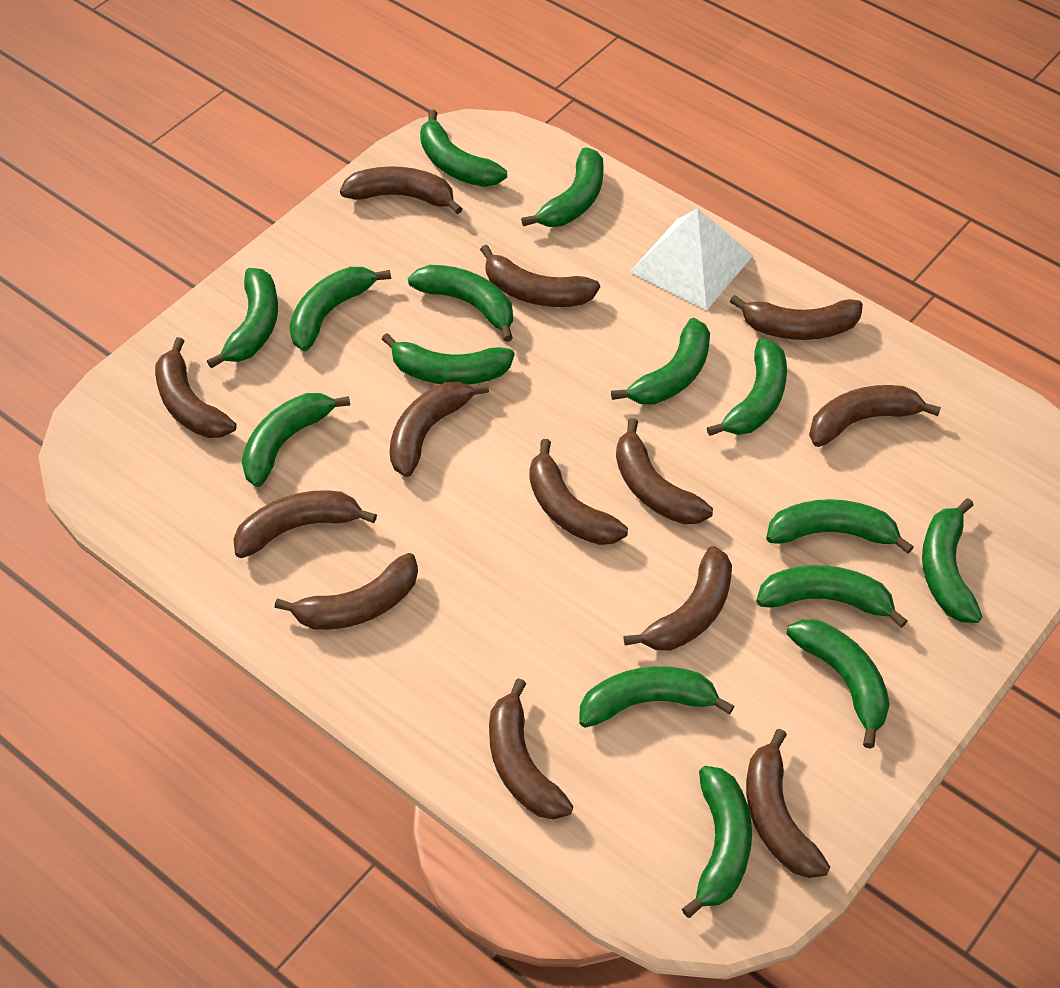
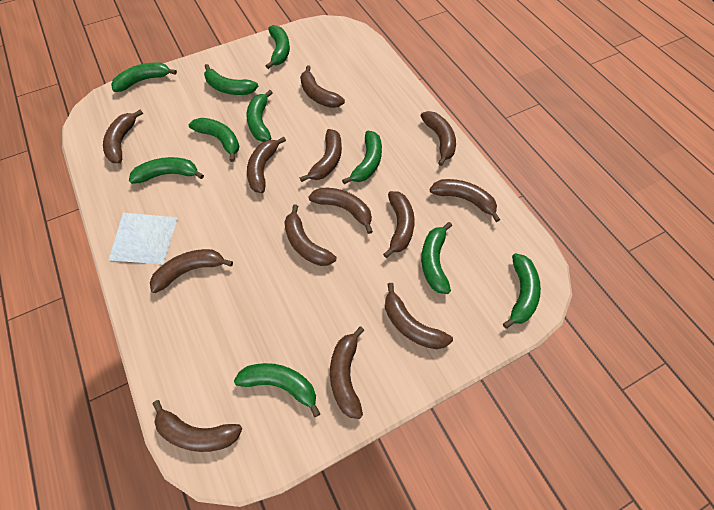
green banana: 15 -> 10

